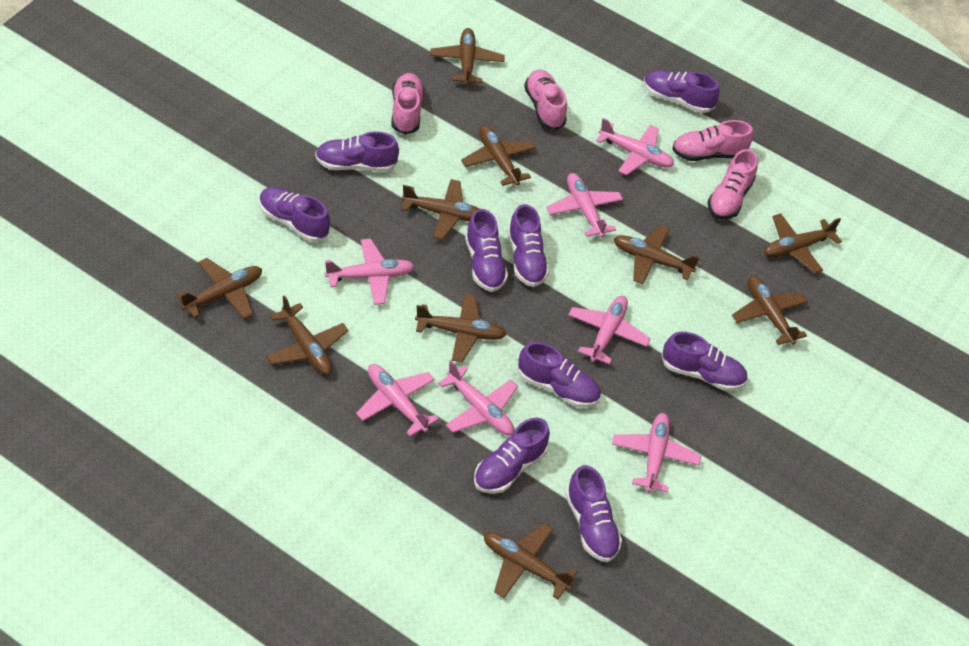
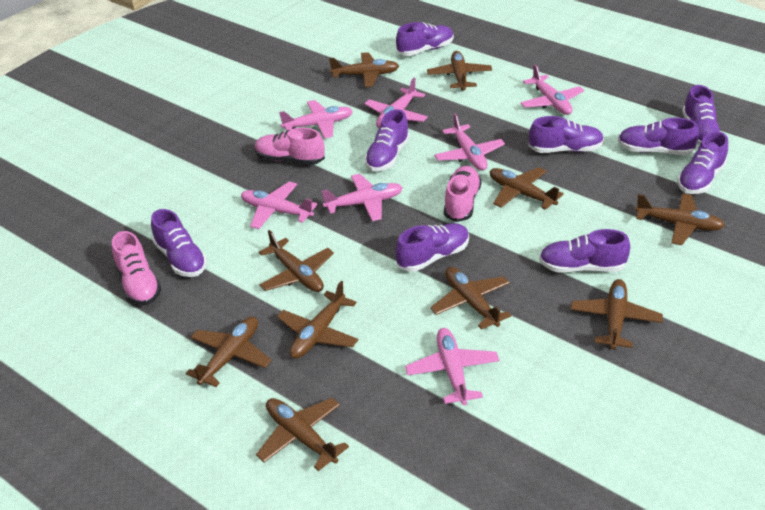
pink shoe: 4 -> 3

